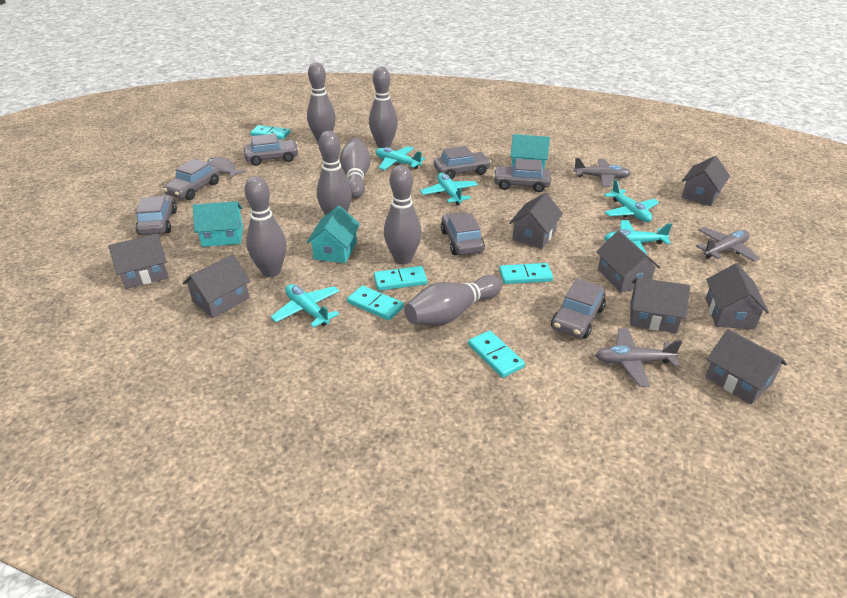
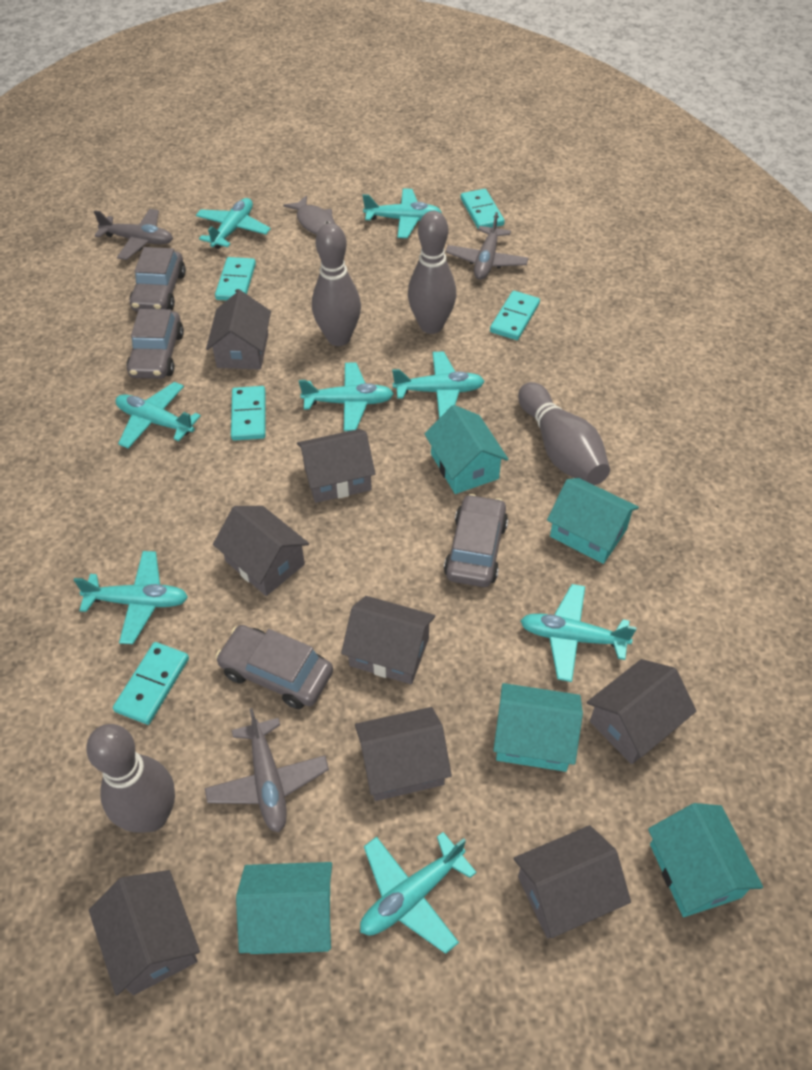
grey bowling pin: 7 -> 4
grey car: 7 -> 4
turquoise house: 3 -> 5
turquoise plane: 5 -> 8

